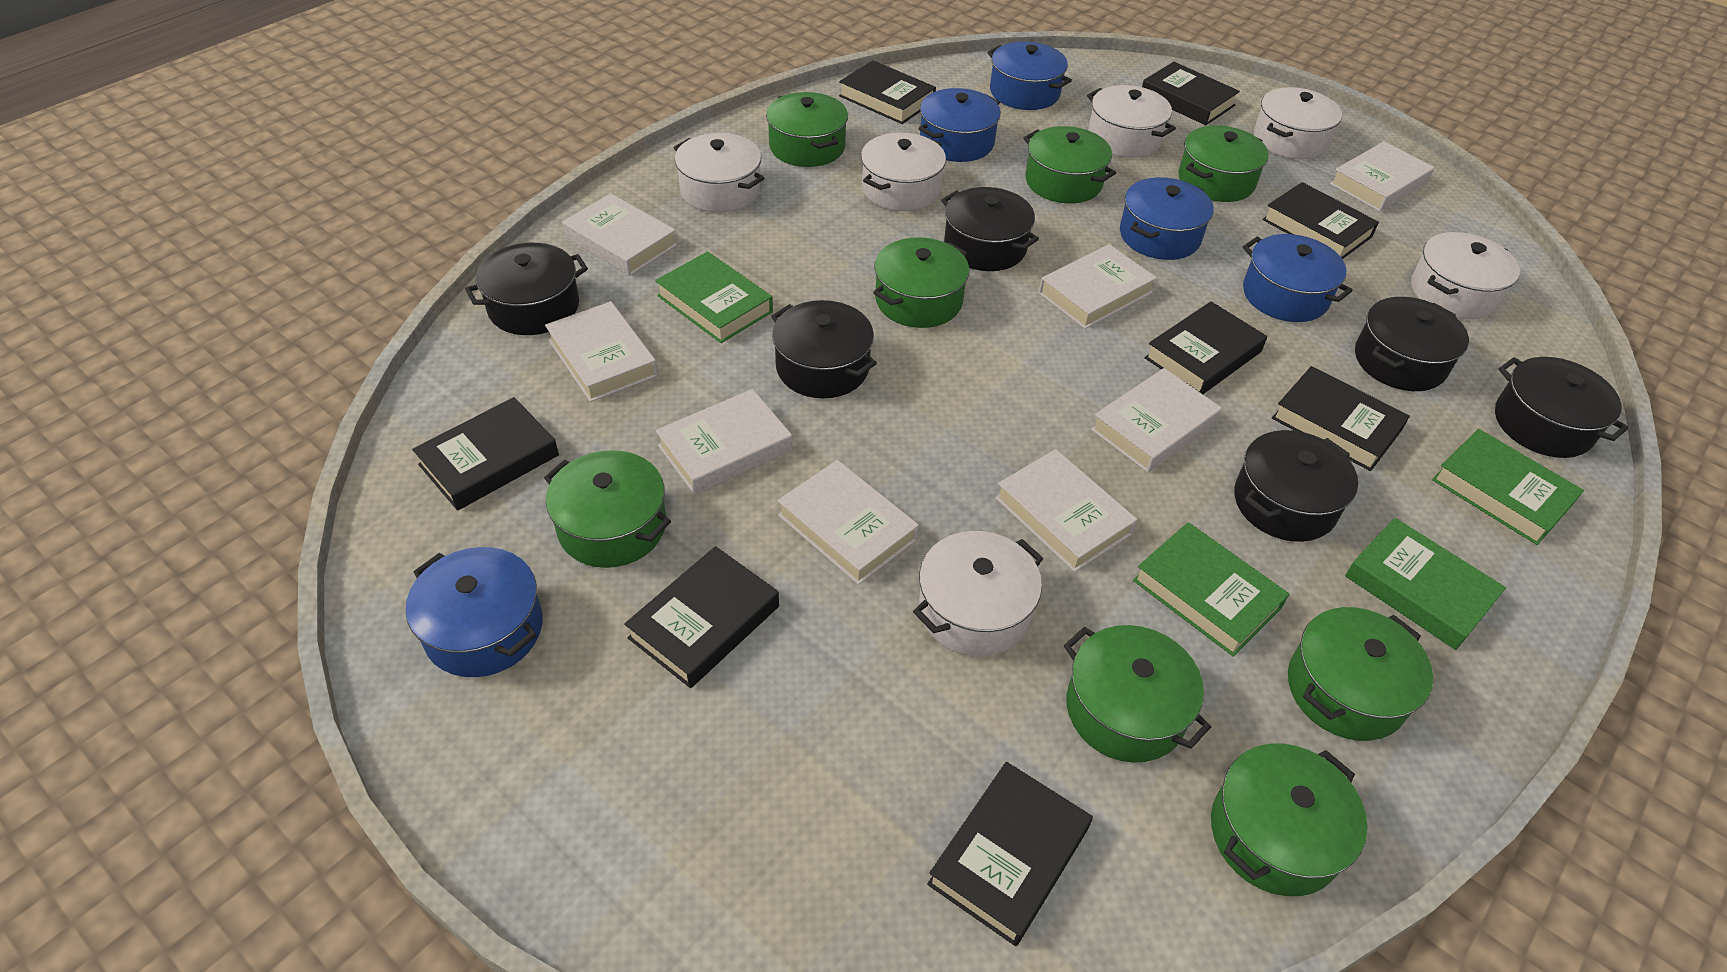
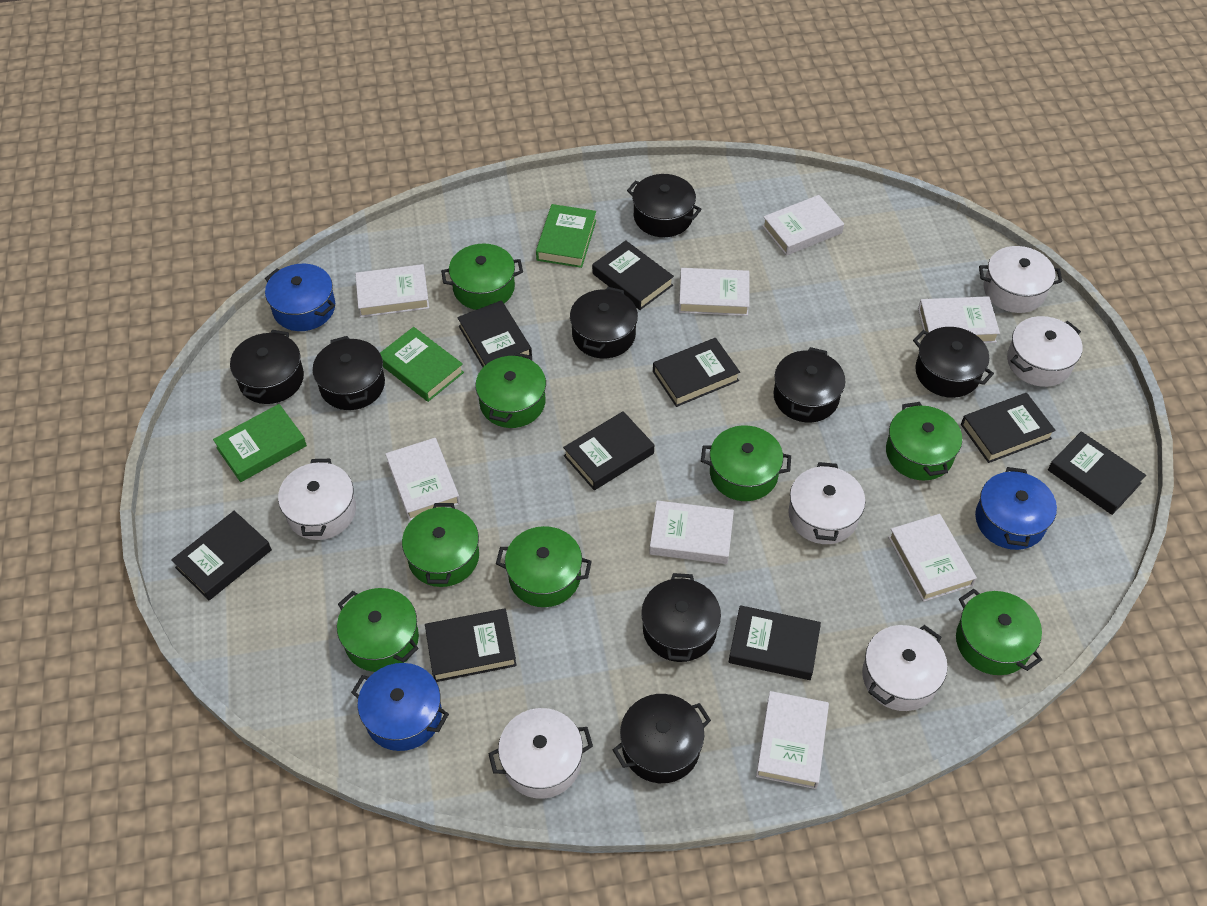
black book: 8 -> 9
black pot: 6 -> 8
blue pot: 5 -> 3
green book: 4 -> 3

